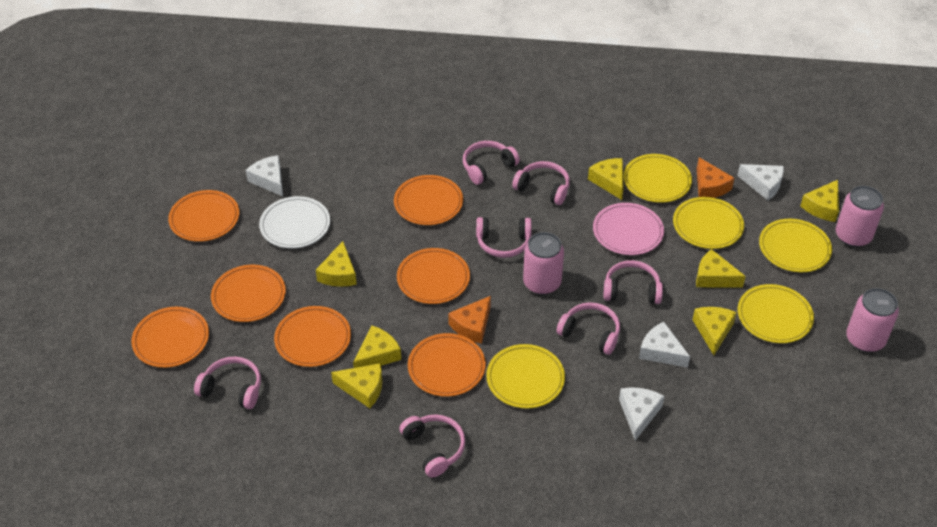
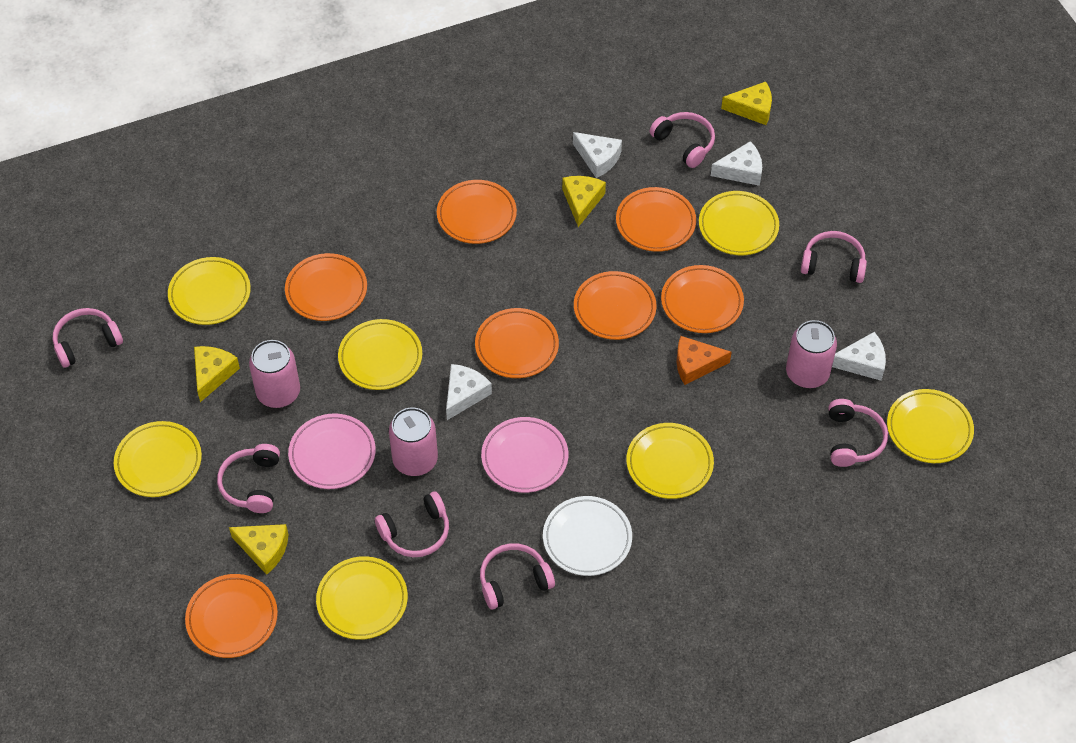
orange cheese: 2 -> 1
pink plate: 1 -> 2
yellow cheese: 7 -> 4
yellow plate: 5 -> 7

